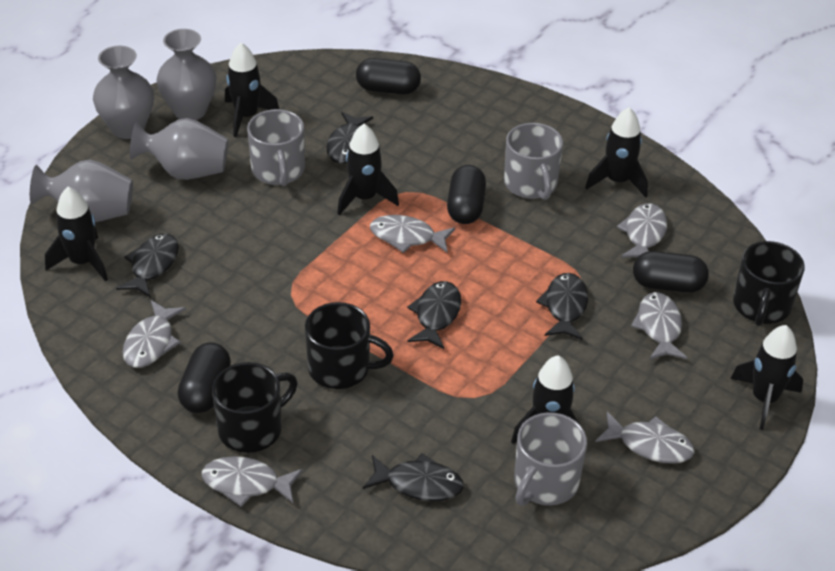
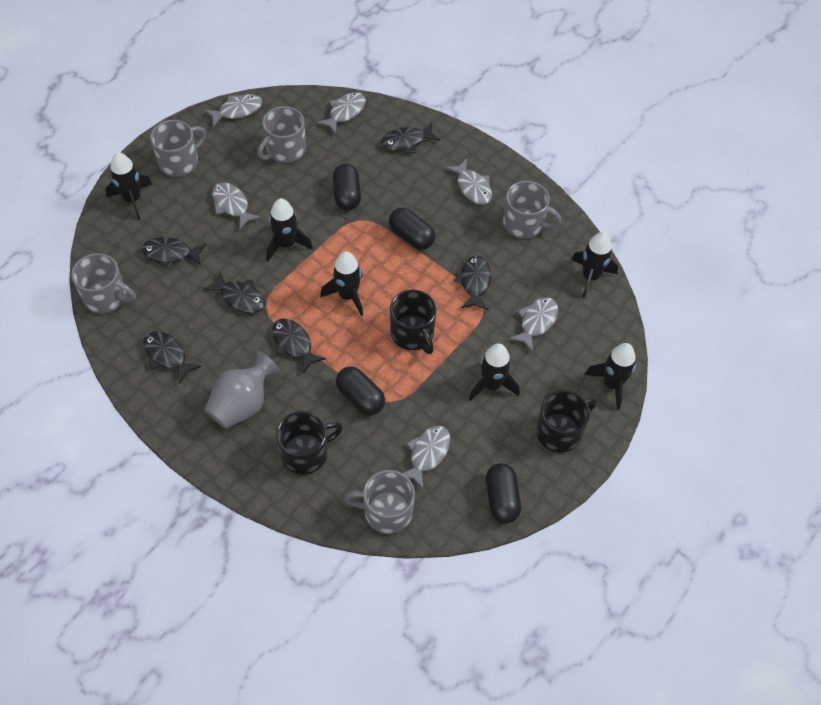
black fish: 5 -> 6
grey mug: 3 -> 5
grey vase: 4 -> 1

